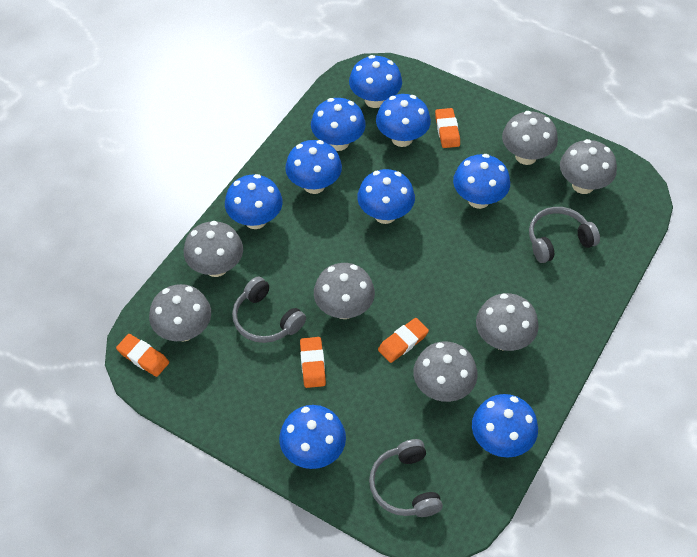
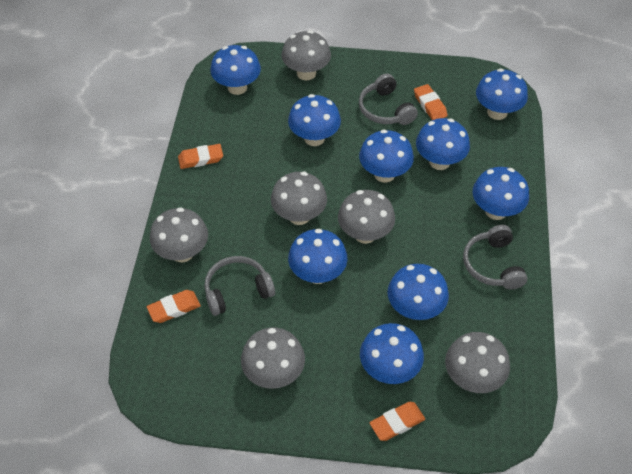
grey mushroom: 7 -> 6

